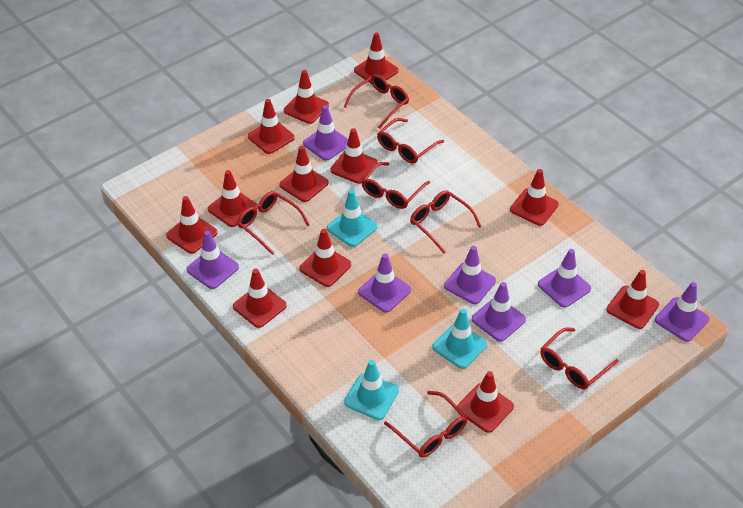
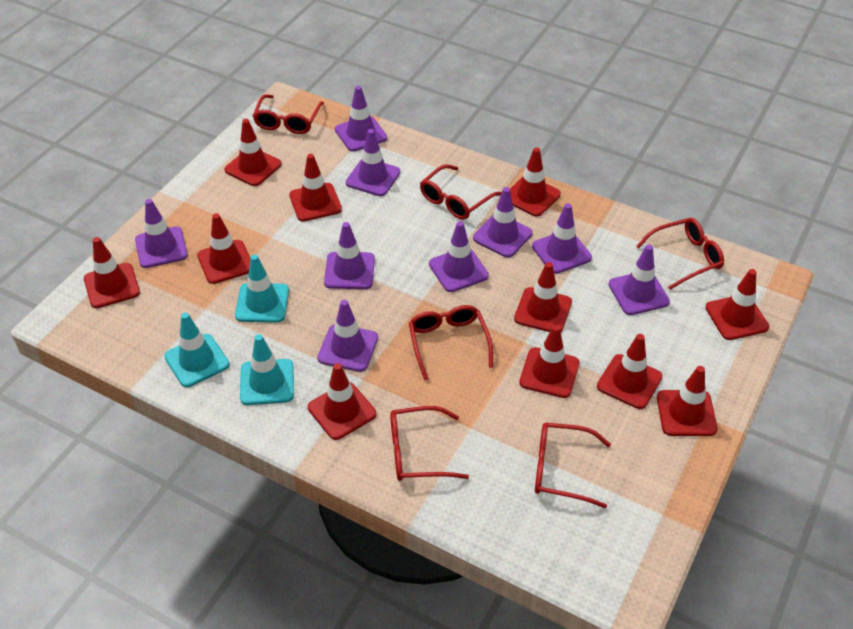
purple traffic cone: 7 -> 9
red glasses: 7 -> 6
red traffic cone: 12 -> 11

